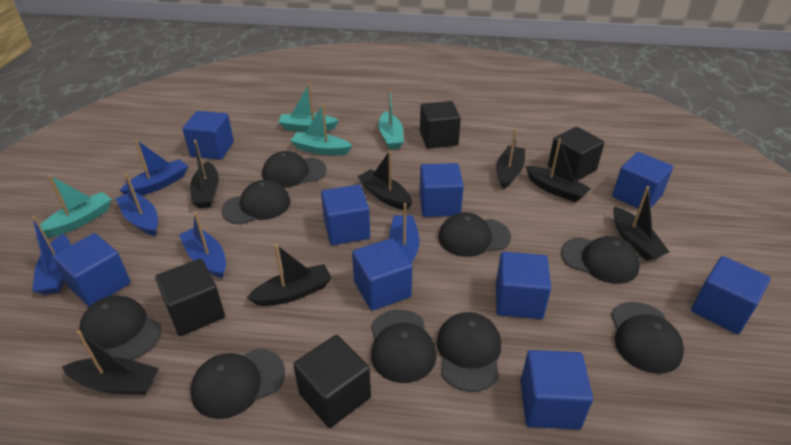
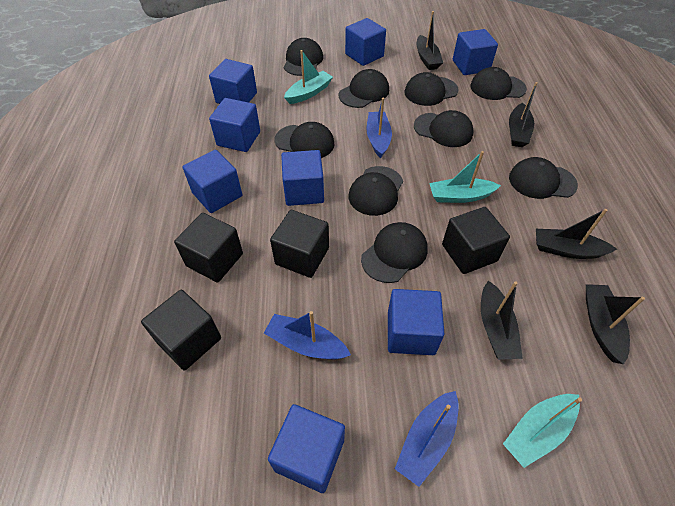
black boat: 7 -> 5
blue boat: 5 -> 3
blue cube: 9 -> 8
turquoise boat: 4 -> 3

